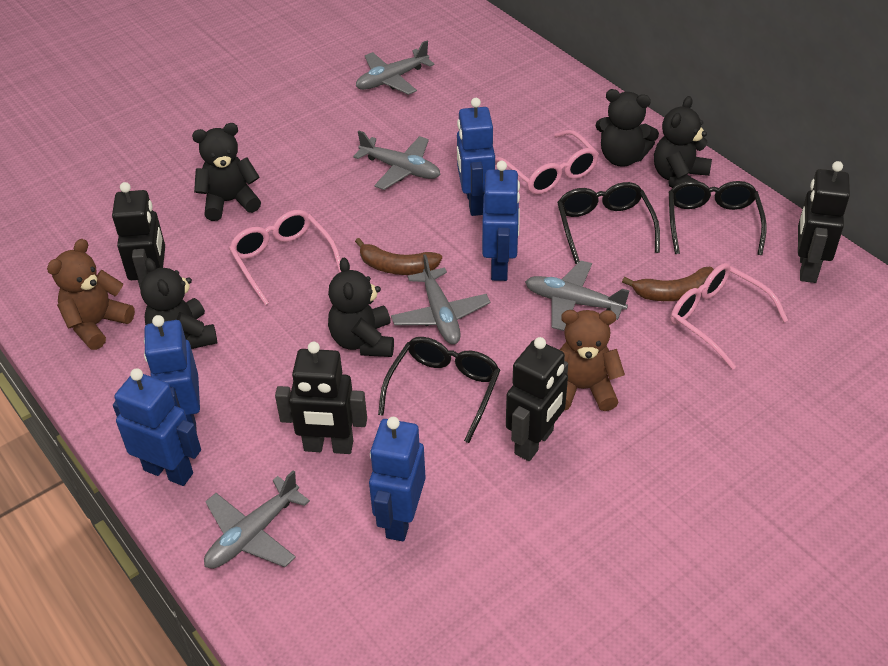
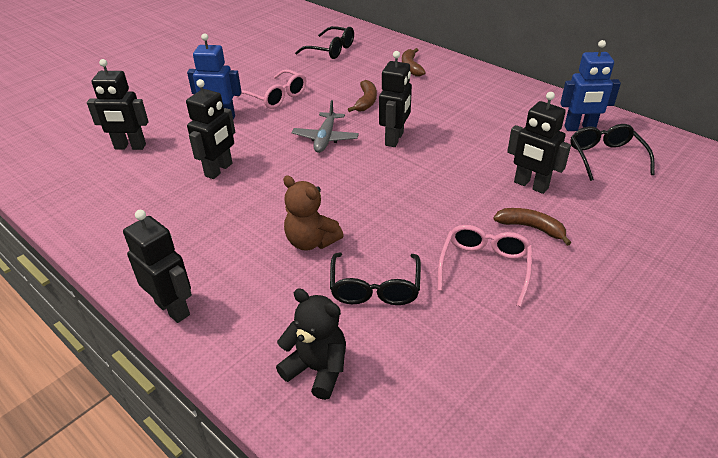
black robot: 4 -> 5
black teddy bear: 5 -> 1
blue robot: 5 -> 2
brown banana: 2 -> 3
brown teddy bear: 2 -> 1
grey plane: 5 -> 1
pink glasses: 3 -> 2

